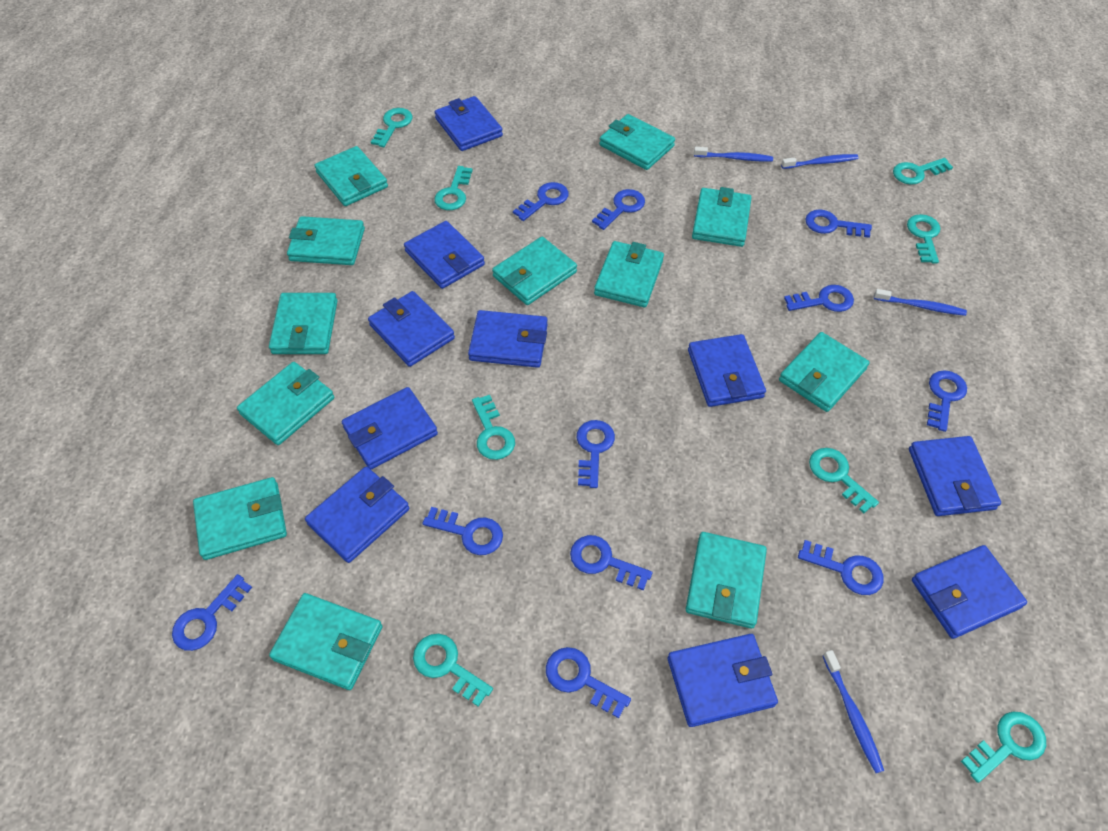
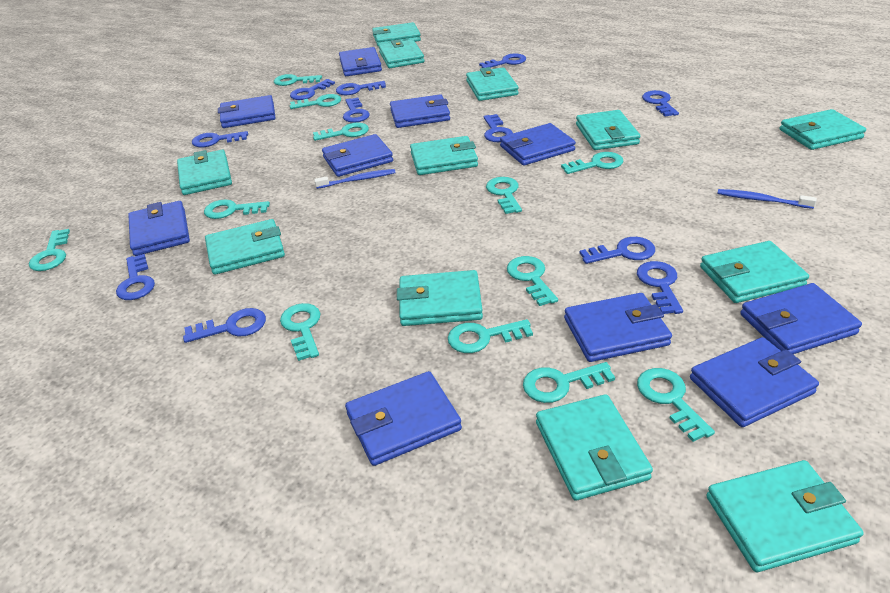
blue toothbrush: 4 -> 2
turquoise key: 8 -> 12

